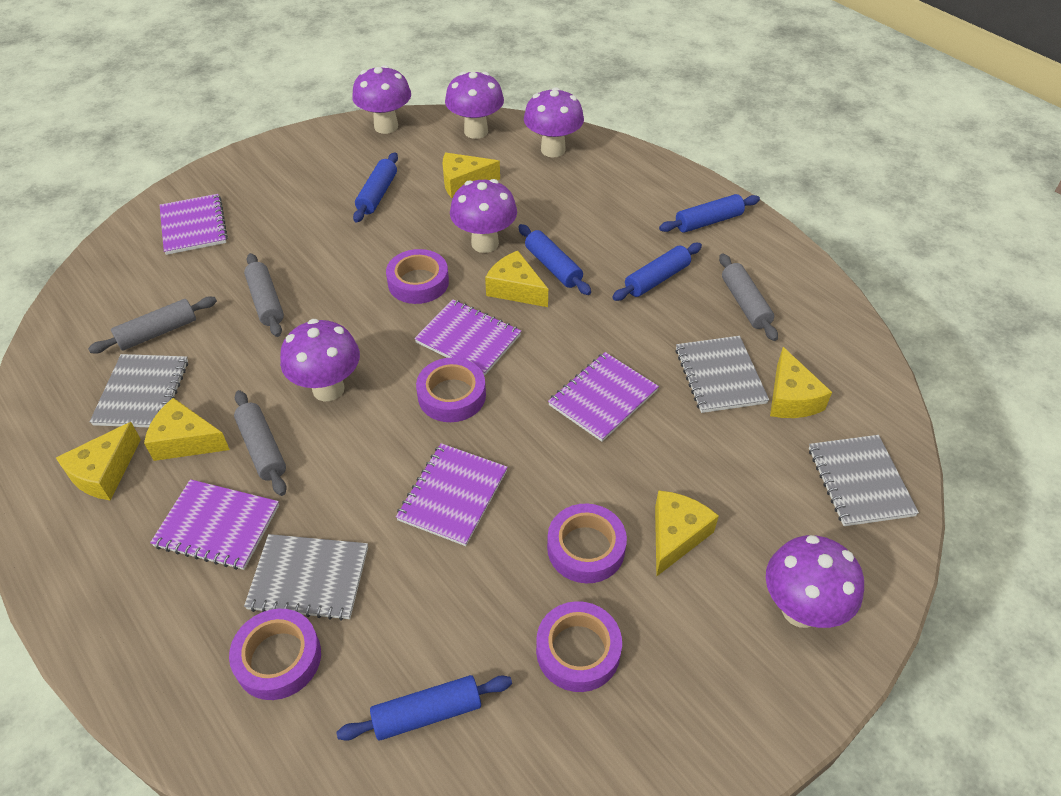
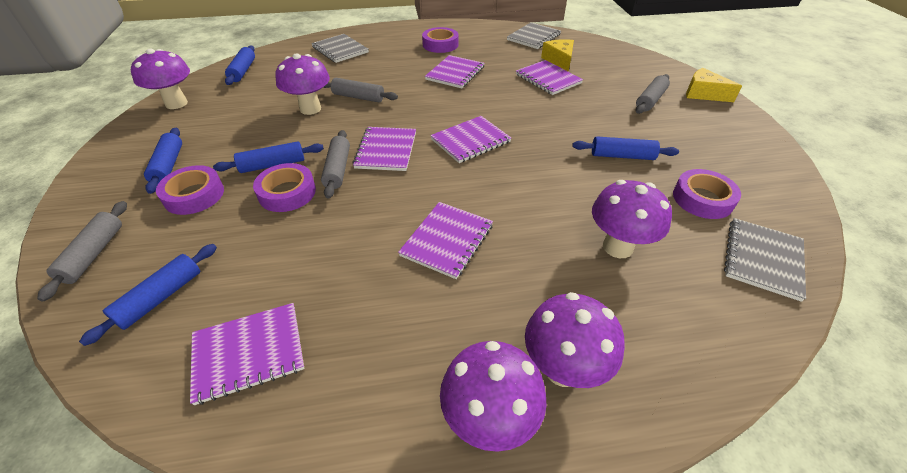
grey notebook: 4 -> 3
purple mushroom: 6 -> 5
purple notebook: 5 -> 6
purple tape: 5 -> 4
yellow cheese: 6 -> 2

